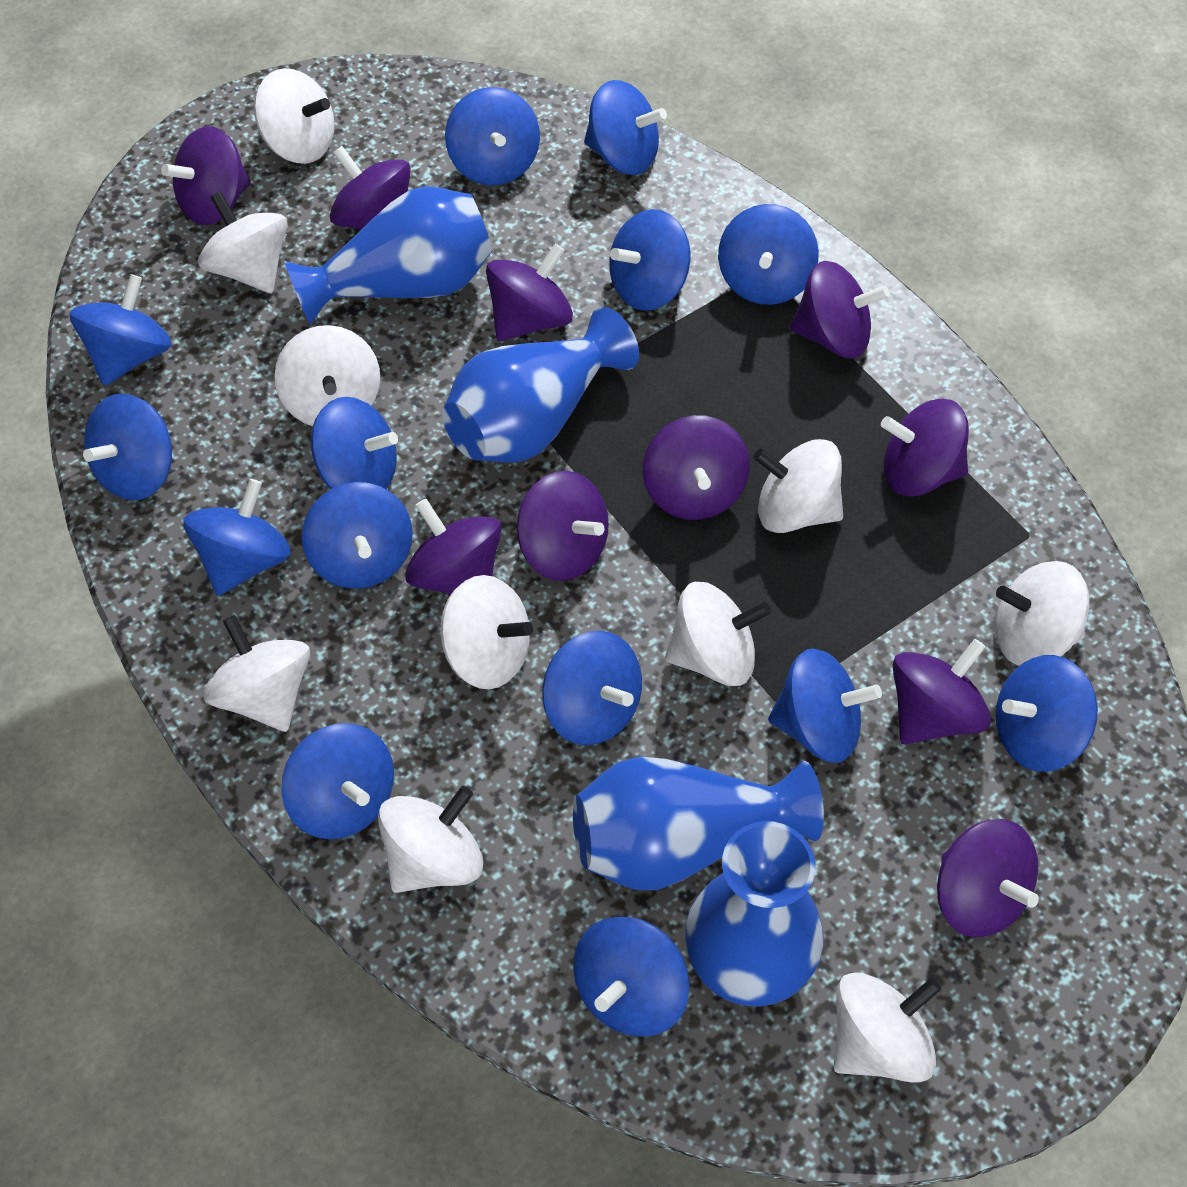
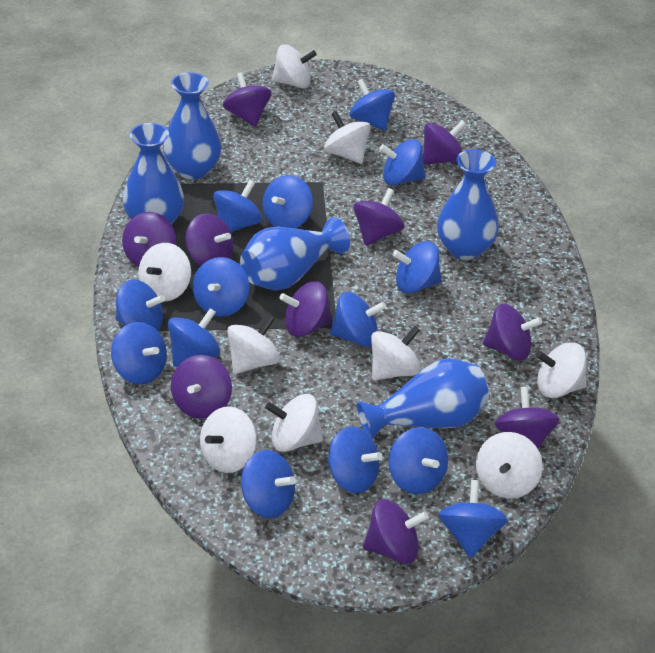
blue vase: 4 -> 5
white spinning top: 10 -> 9

